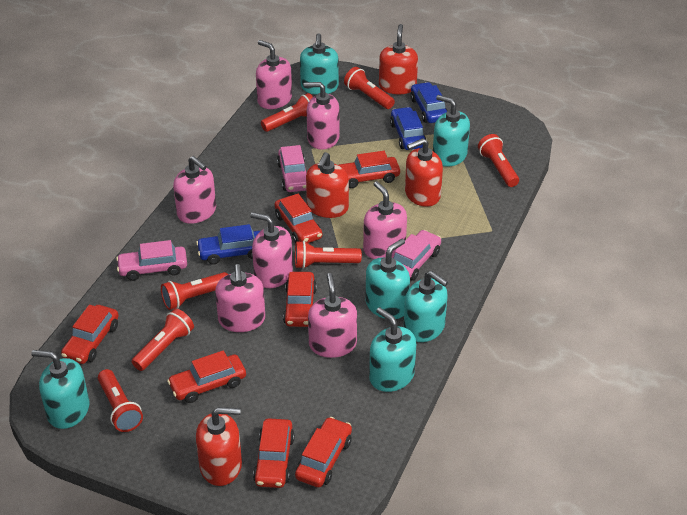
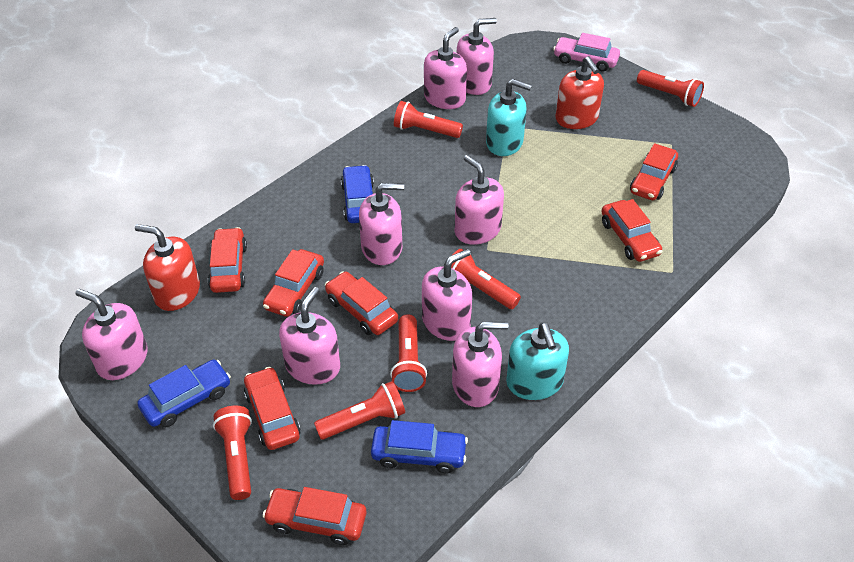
pink car: 3 -> 1
pink soap dispenser: 7 -> 8
red flashlight: 7 -> 6
red soap dispenser: 4 -> 2
turquoise soap dispenser: 6 -> 2

